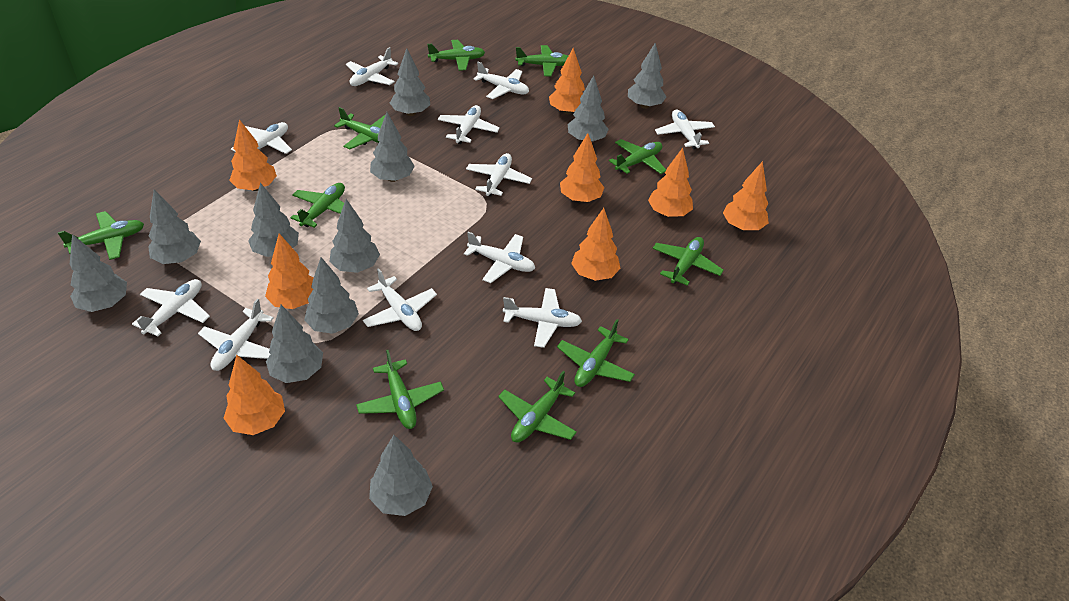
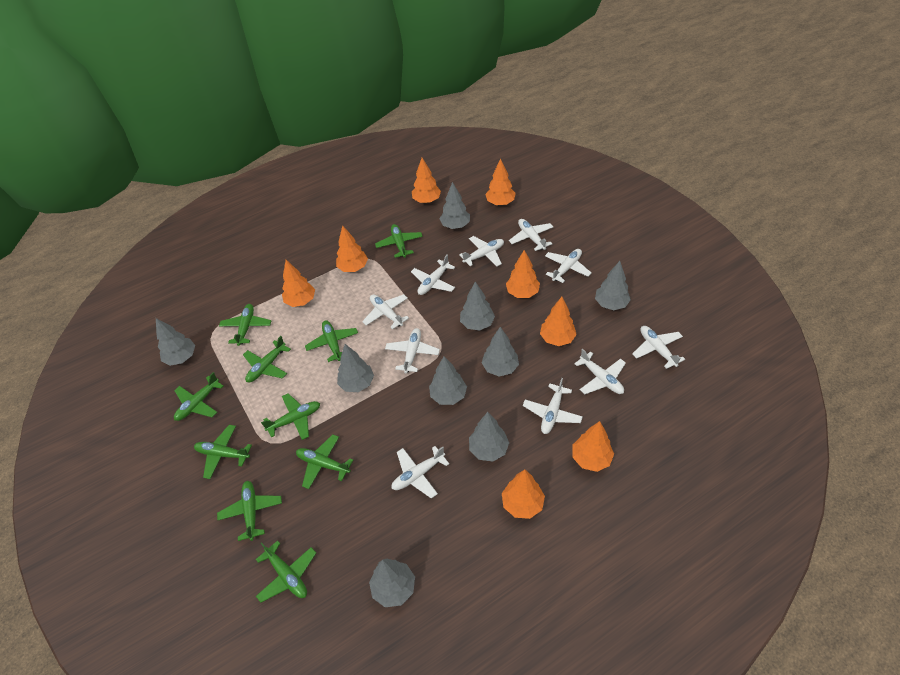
grey tree: 11 -> 9
white plane: 11 -> 10

